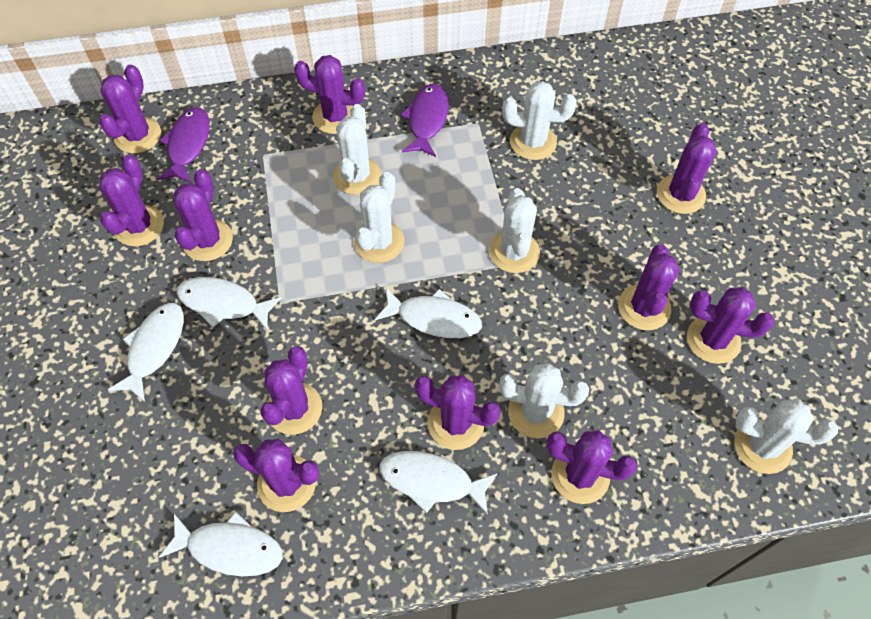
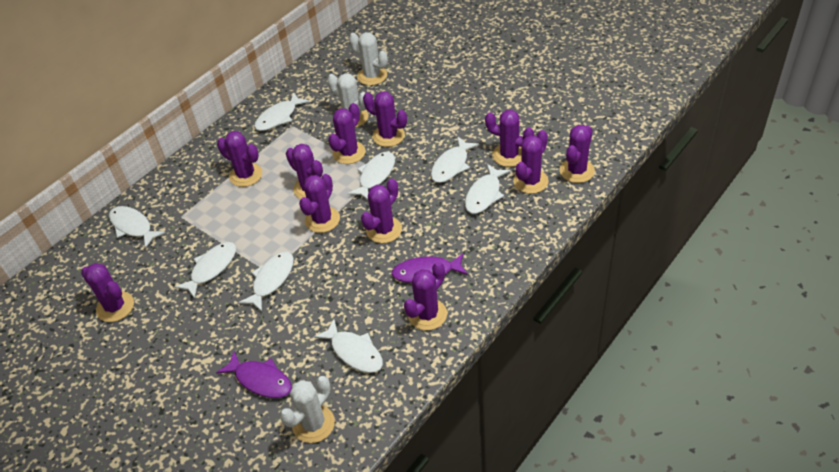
white cactus: 6 -> 3
white fish: 5 -> 8

